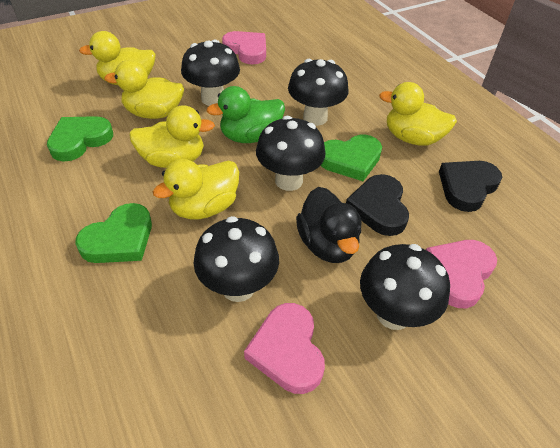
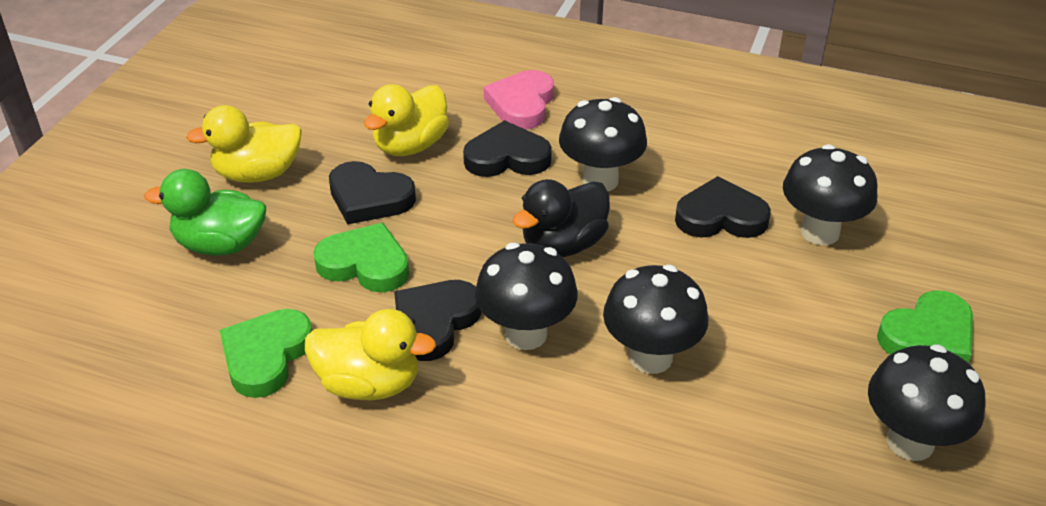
black heart: 2 -> 4
pink heart: 3 -> 1
yellow duck: 5 -> 3

